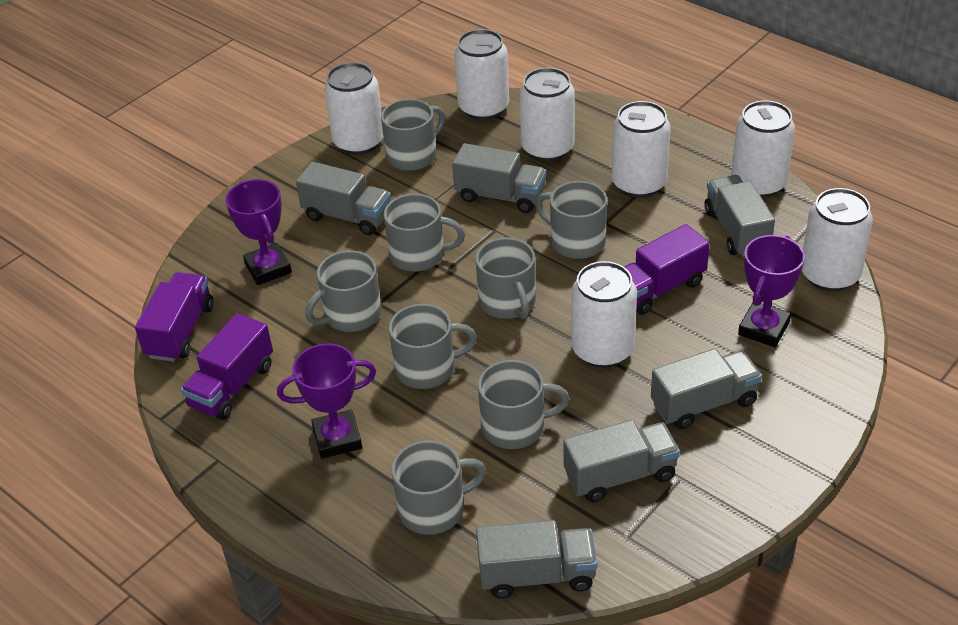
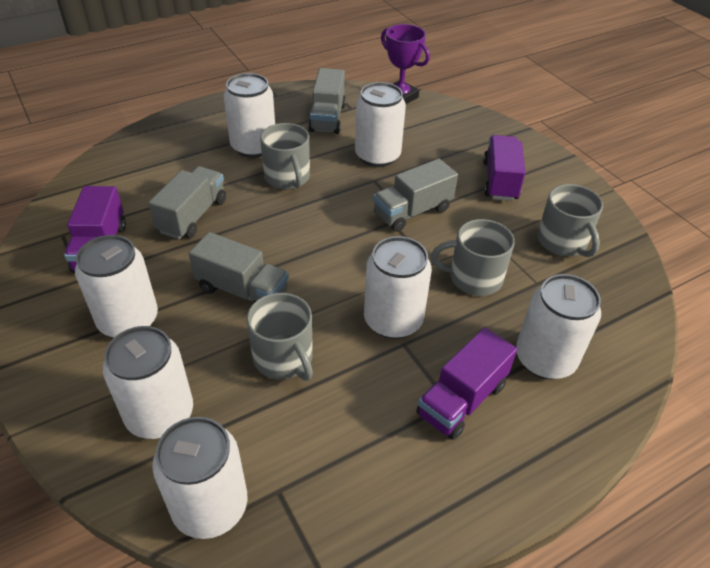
grey mug: 8 -> 4
grey truck: 6 -> 4
purple trophy: 3 -> 1

